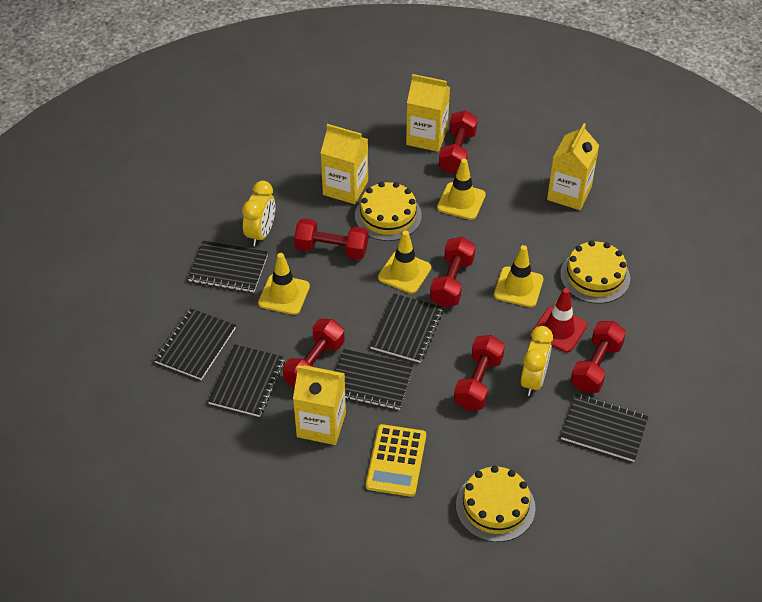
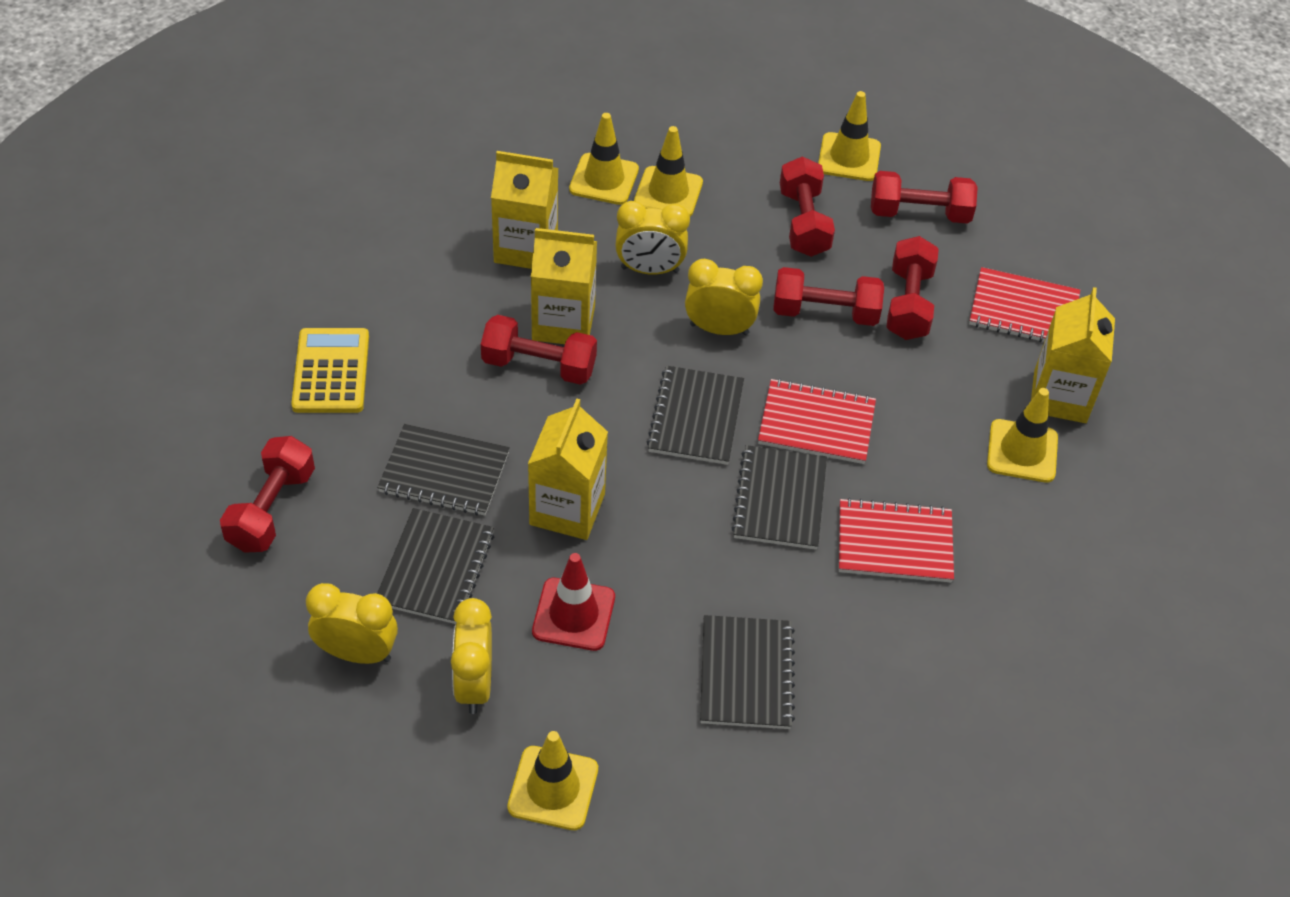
black notebook: 6 -> 5
red notebook: 0 -> 3
yellow cake: 3 -> 0
yellow clock: 2 -> 4
yellow traffic cone: 4 -> 5

